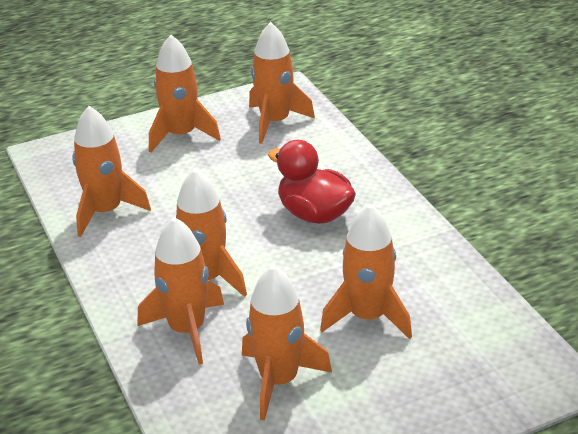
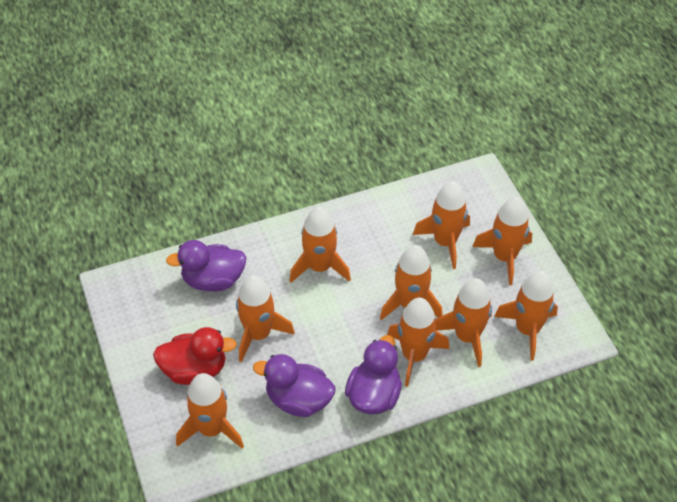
orange rocket: 7 -> 9
purple duck: 0 -> 3

